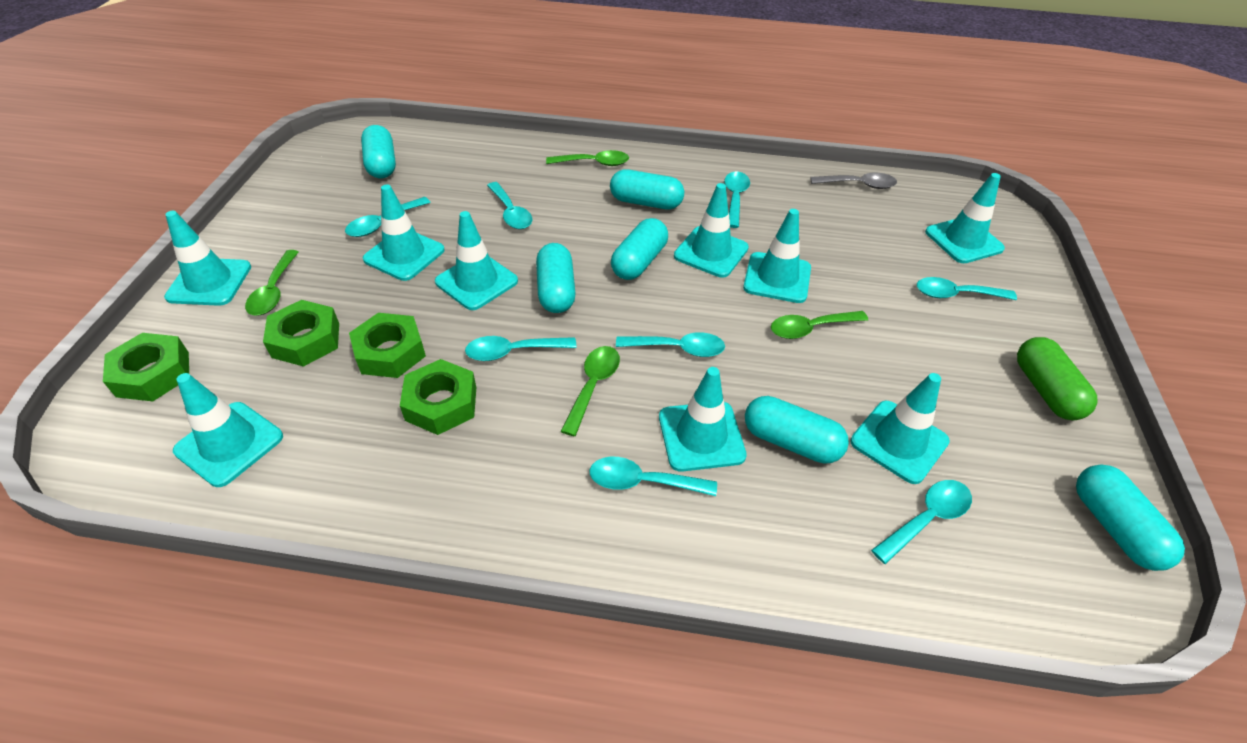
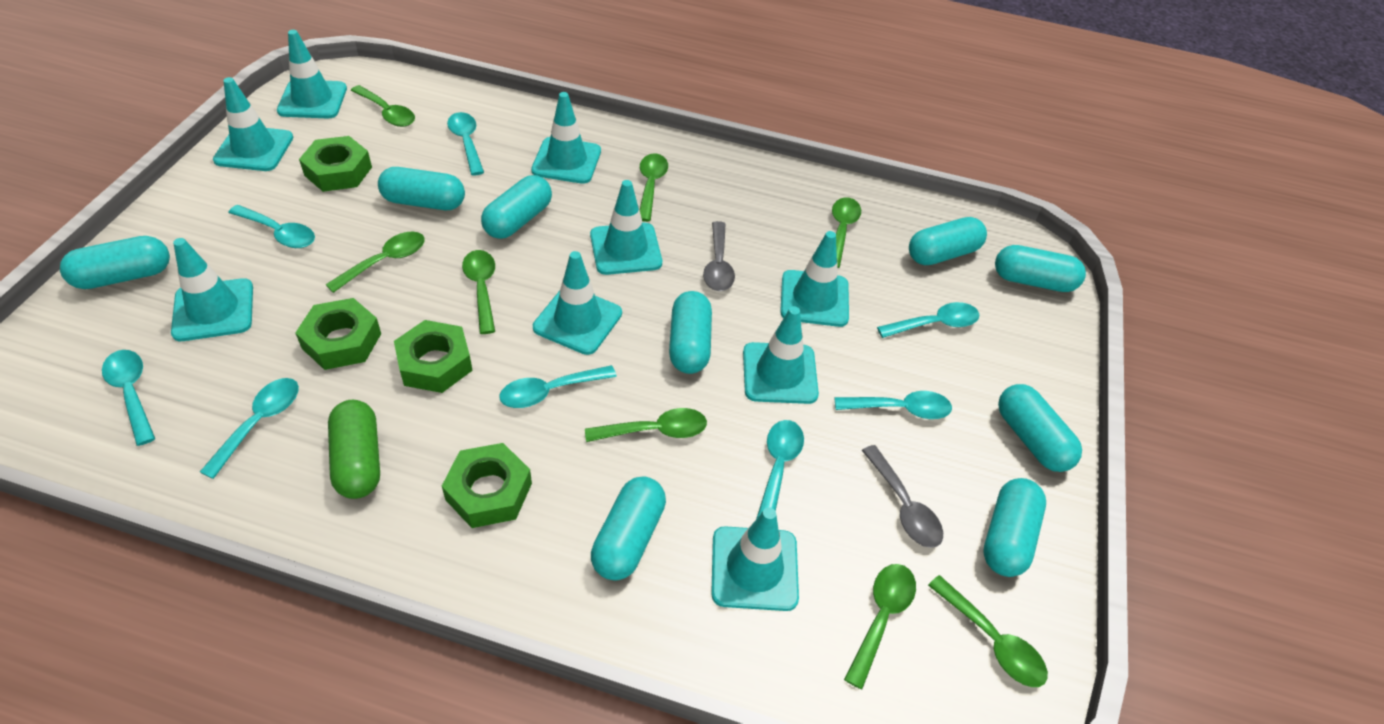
green spoon: 4 -> 8
grey spoon: 1 -> 2
turquoise capsule: 6 -> 9

